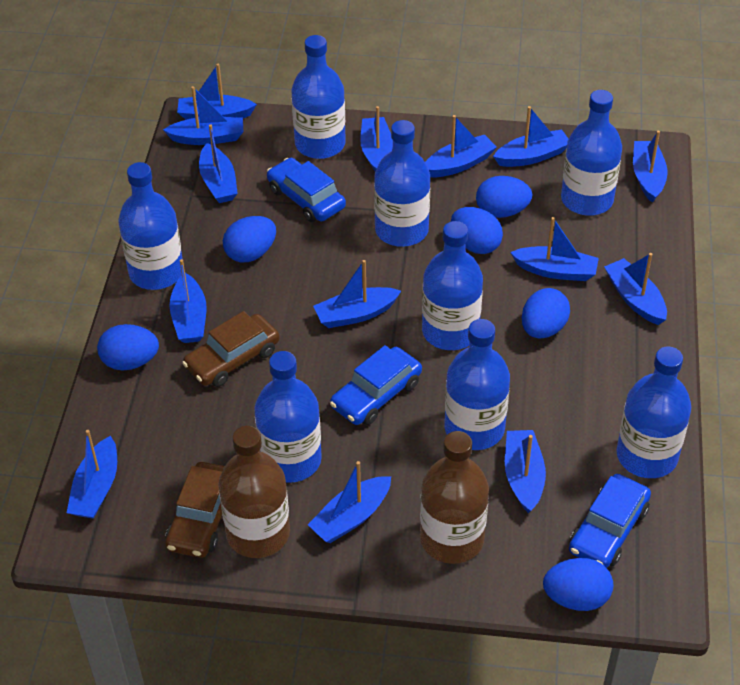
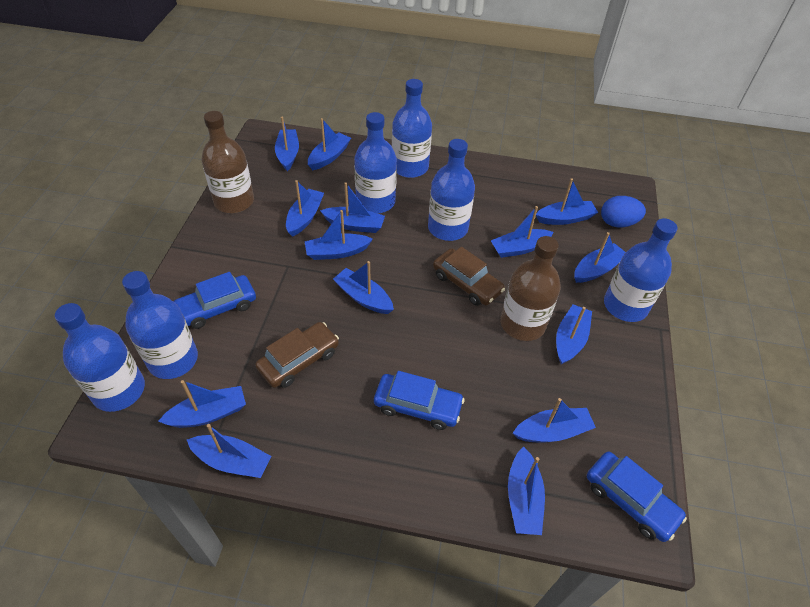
blue bottle: 8 -> 6
blue egg: 6 -> 1

